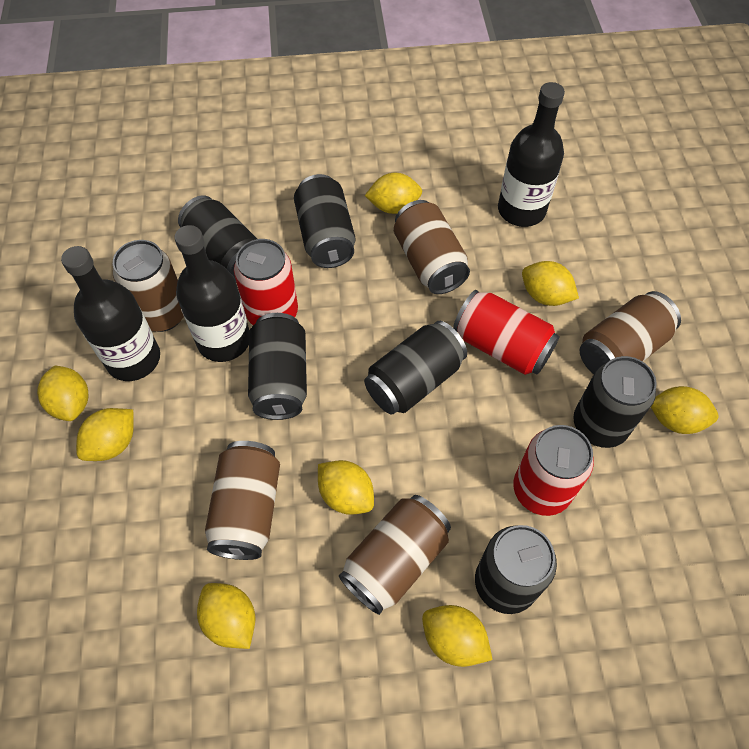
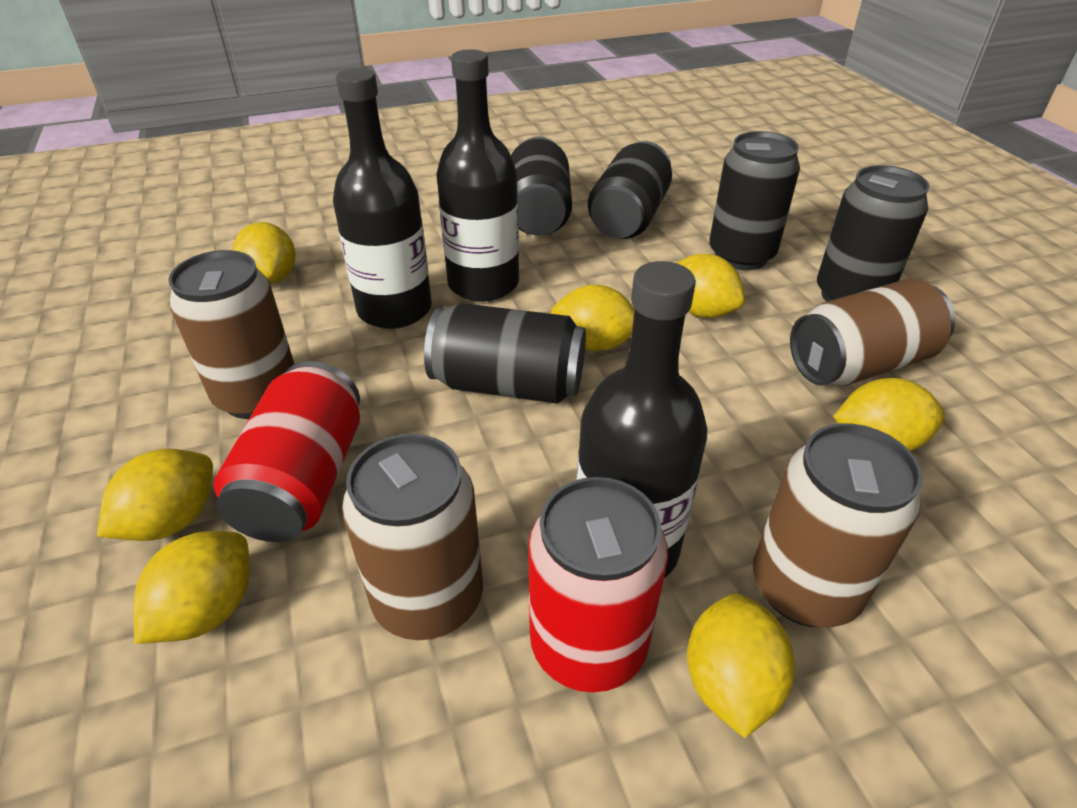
black can: 6 -> 5
brown can: 5 -> 4
red can: 3 -> 2
yellow lemon: 8 -> 7

